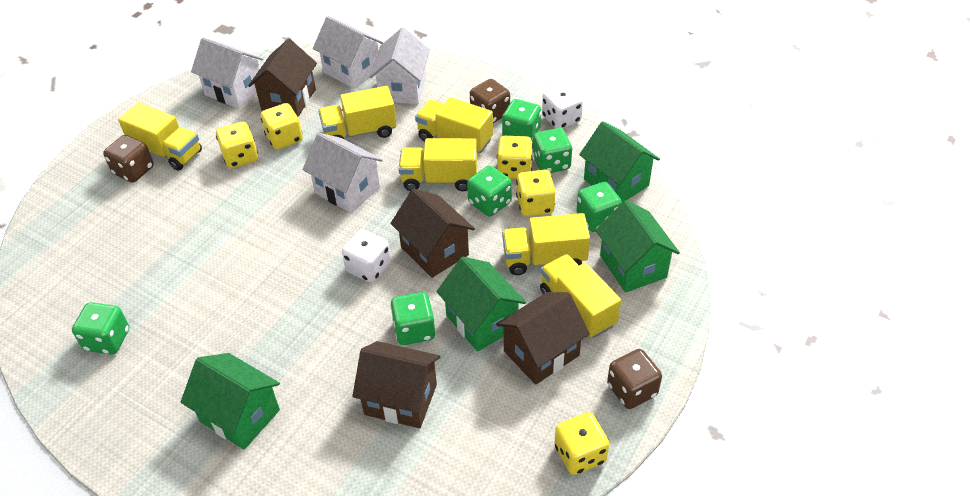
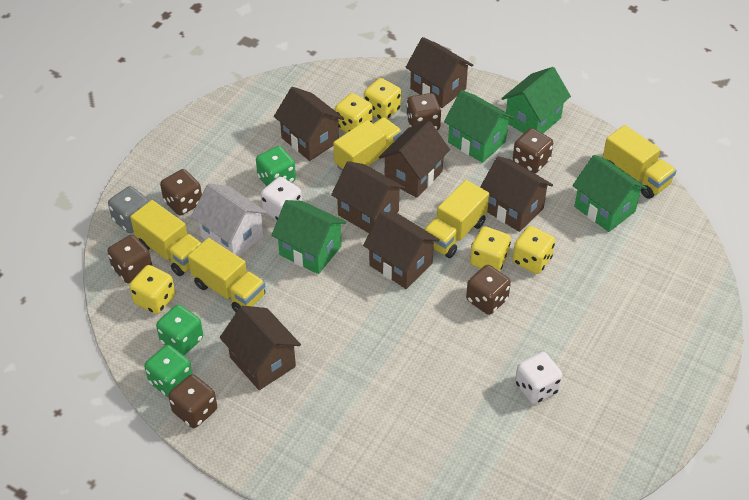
brown dice: 3 -> 6
brown house: 4 -> 7
green dice: 6 -> 3
grey dice: 0 -> 1
white house: 4 -> 1
yellow truck: 6 -> 5

